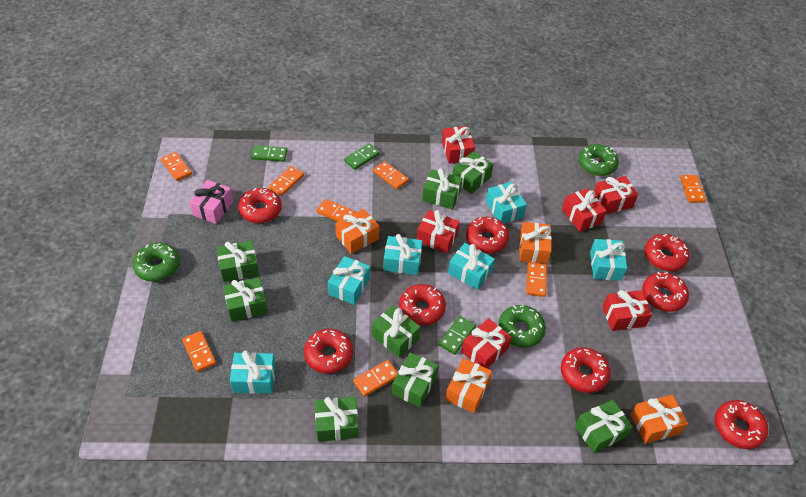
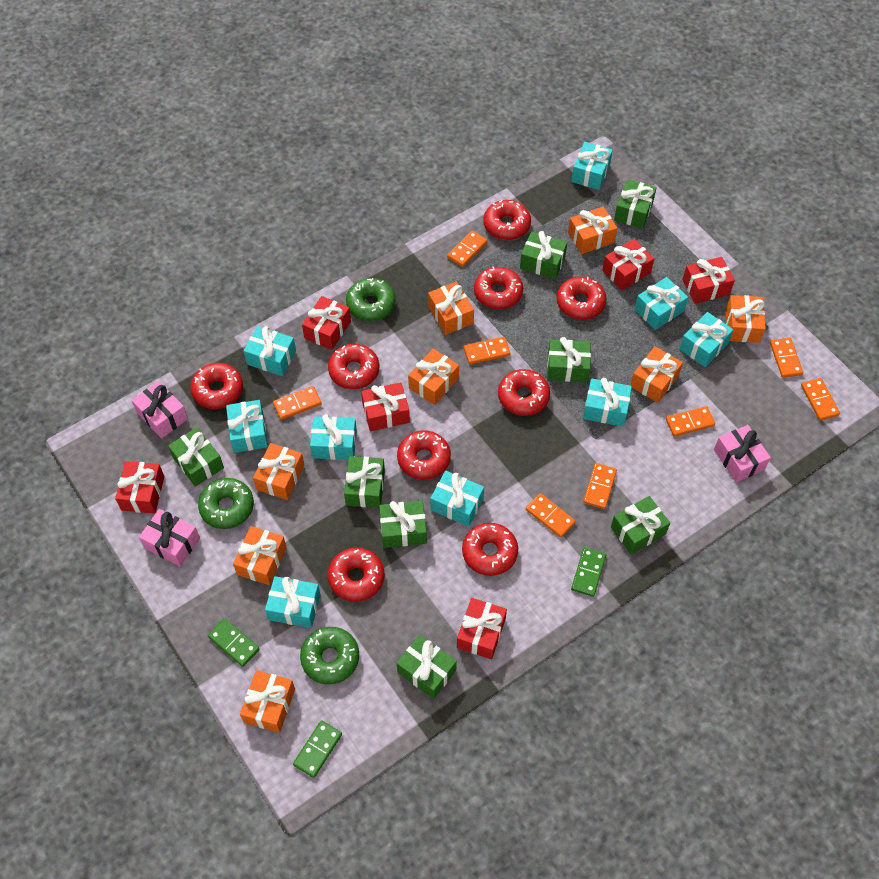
orange gift: 4 -> 8
pink gift: 1 -> 3
red donut: 8 -> 9
turquoise gift: 6 -> 9

